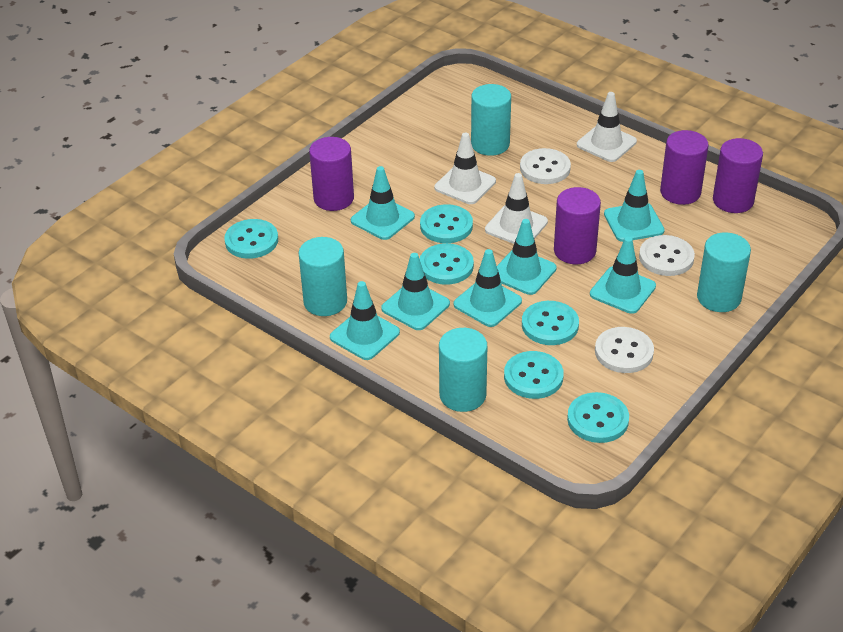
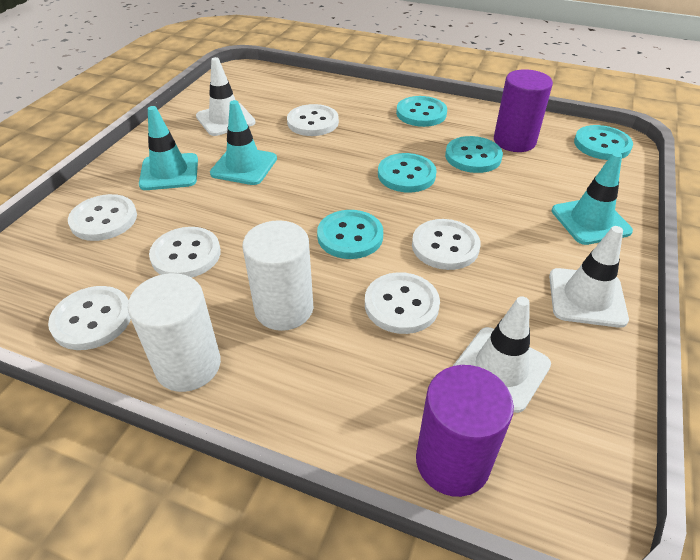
purple cylinder: 4 -> 2
turquoise button: 6 -> 5
turquoise cylinder: 4 -> 0
turquoise traffic cone: 7 -> 3
white button: 3 -> 6
white cylinder: 0 -> 2

